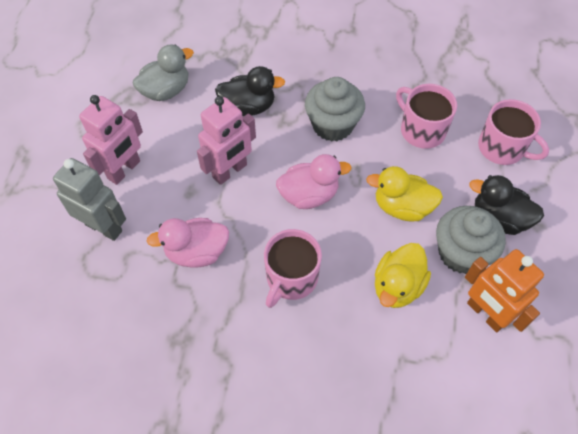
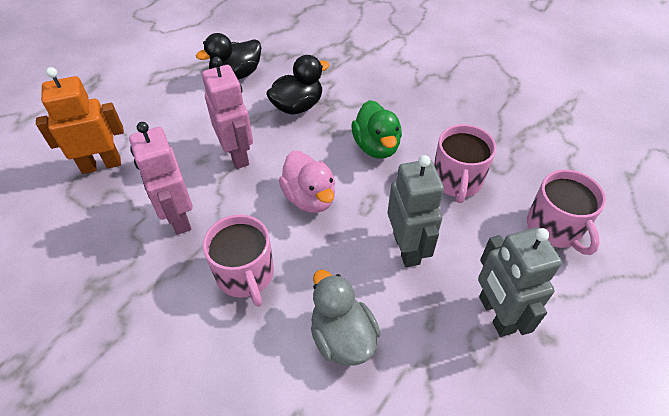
green duck: 0 -> 1
grey cupcake: 2 -> 0
grey robot: 1 -> 2
pink duck: 2 -> 1
yellow duck: 2 -> 0

